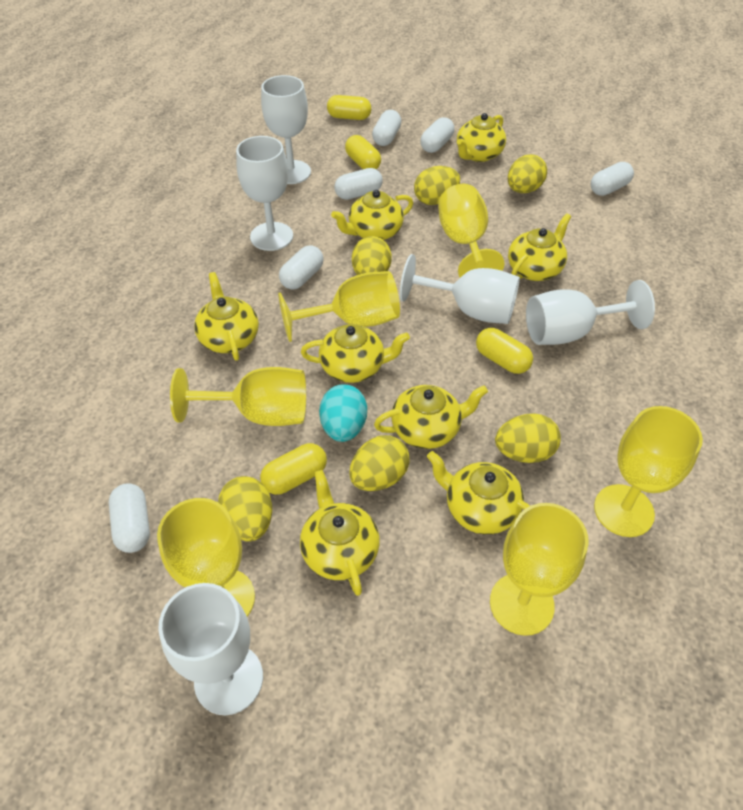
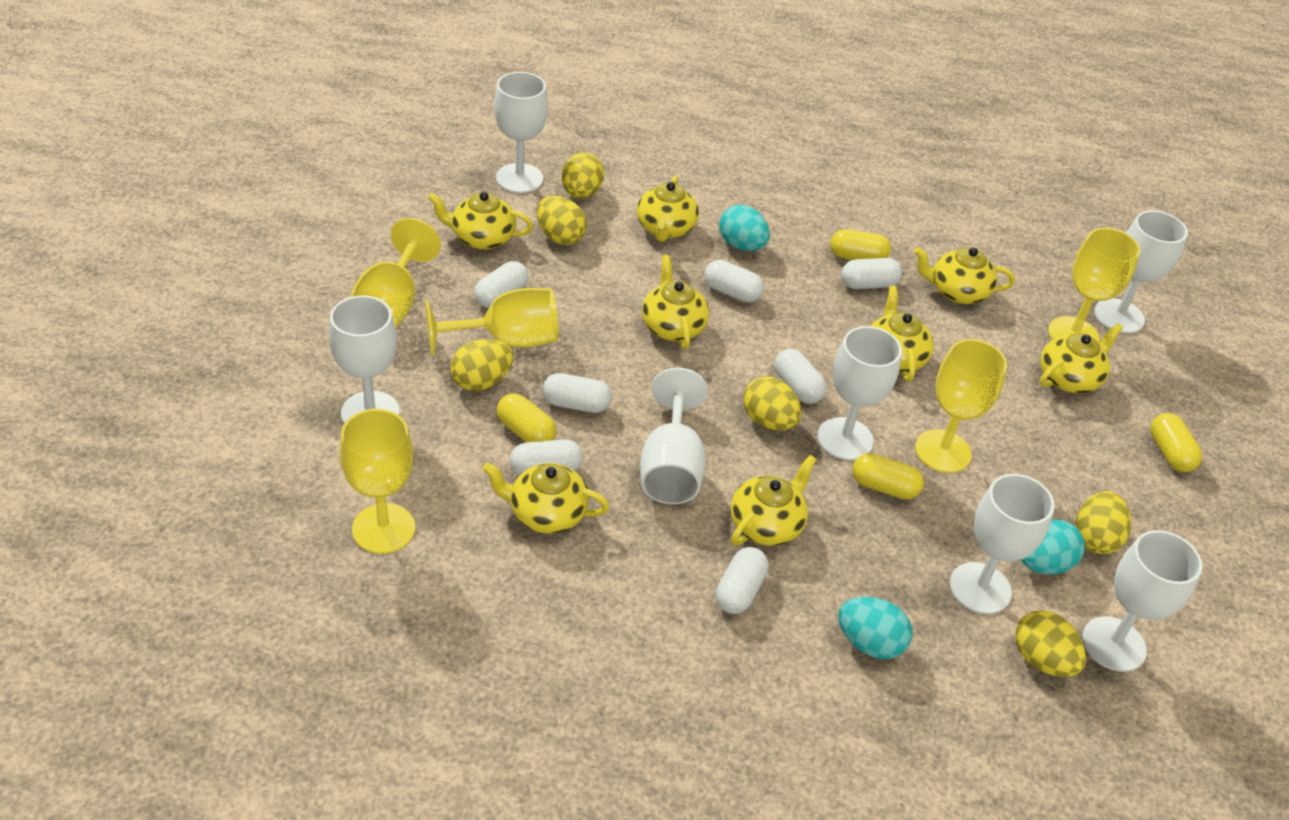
turquoise egg: 1 -> 3
white capsule: 6 -> 7
white goblet: 5 -> 7
yellow goblet: 6 -> 5

